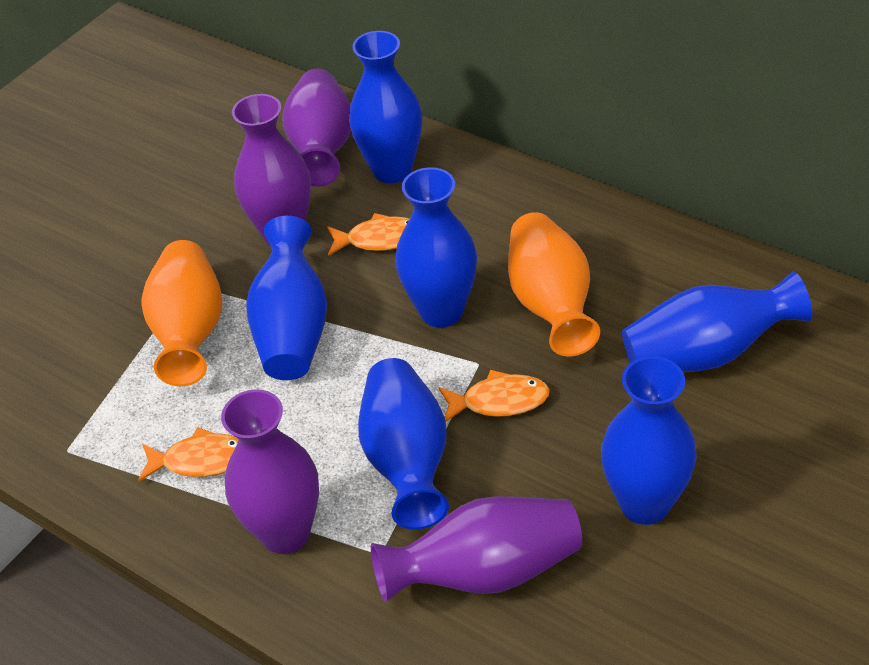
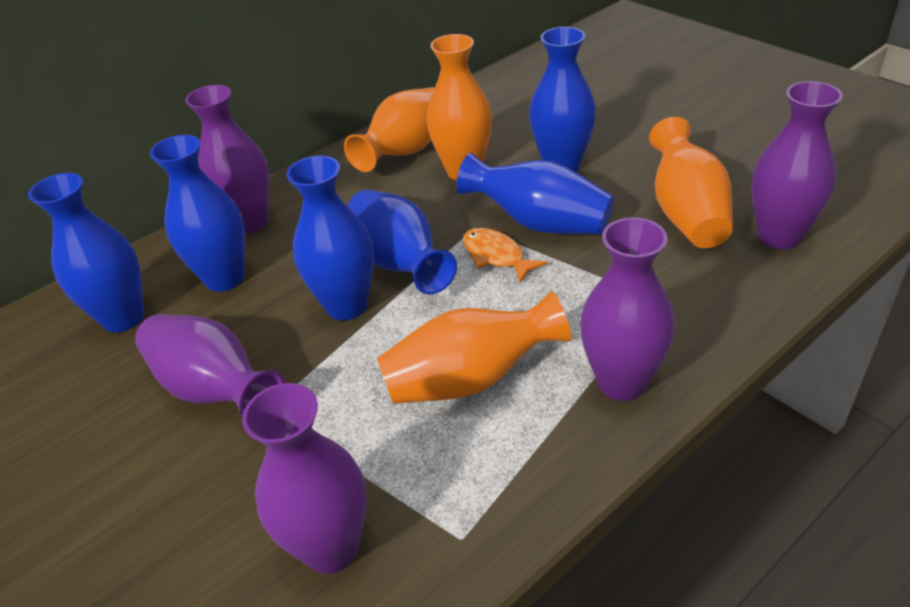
orange fish: 3 -> 1
orange vase: 2 -> 4
purple vase: 4 -> 5

